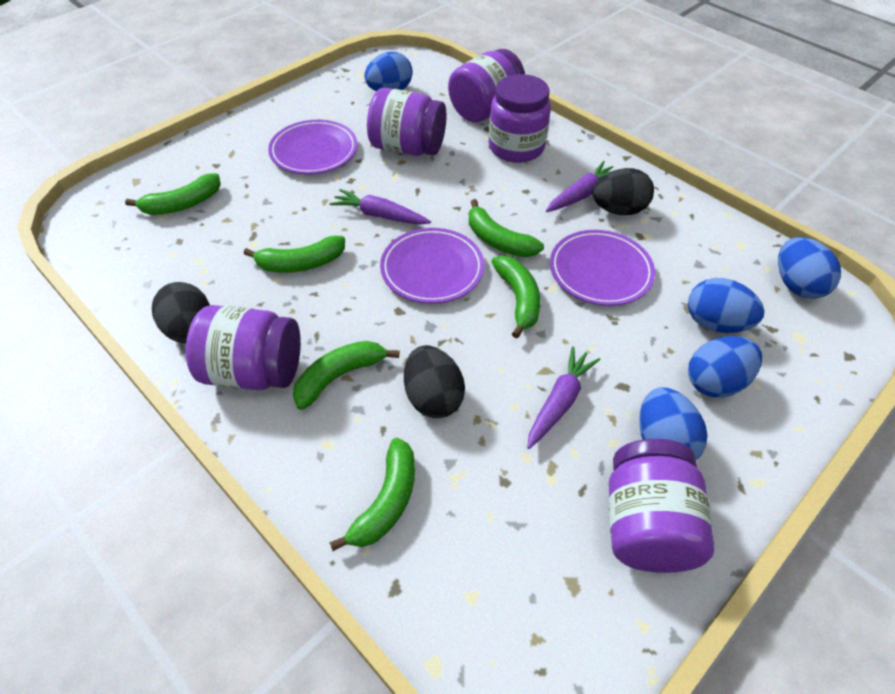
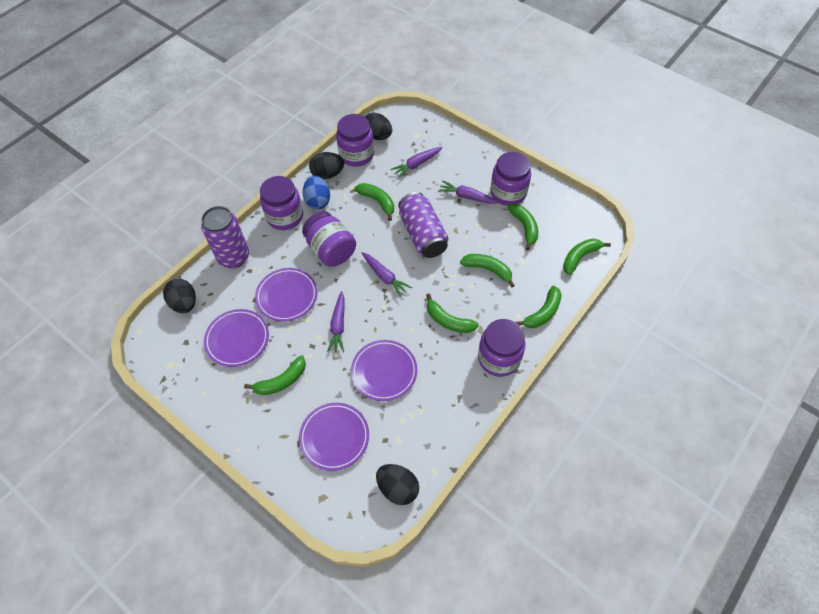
black egg: 3 -> 4
blue egg: 5 -> 1
green banana: 6 -> 7
purple can: 0 -> 2
purple carrot: 3 -> 4
purple plate: 3 -> 4

